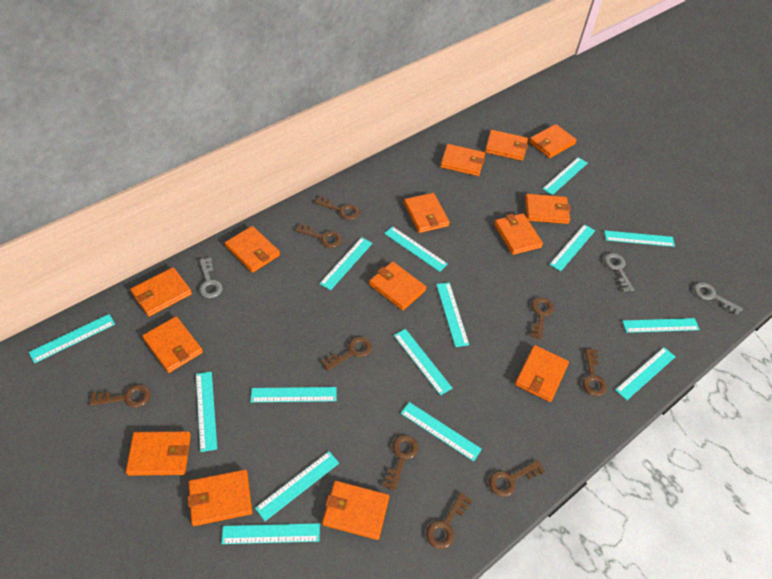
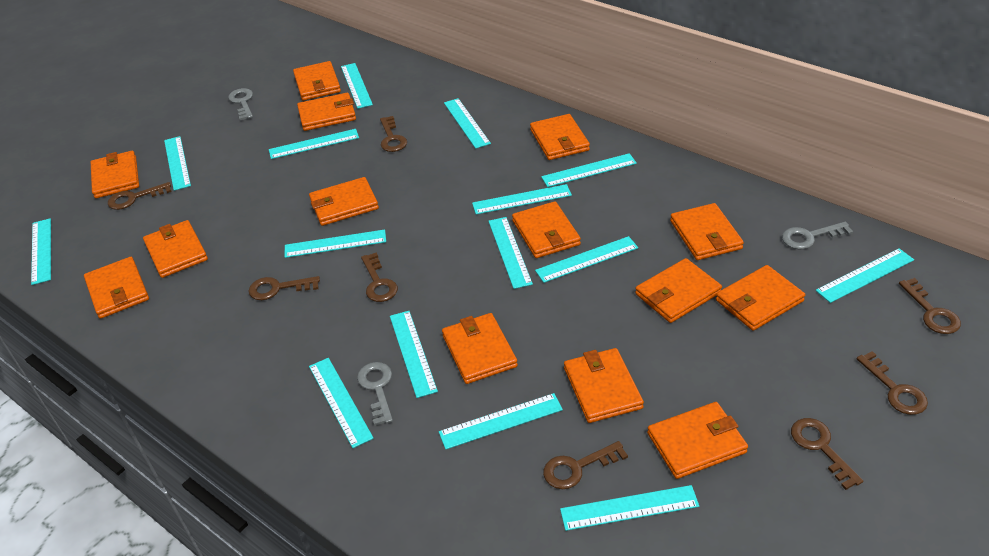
brown key: 9 -> 8

